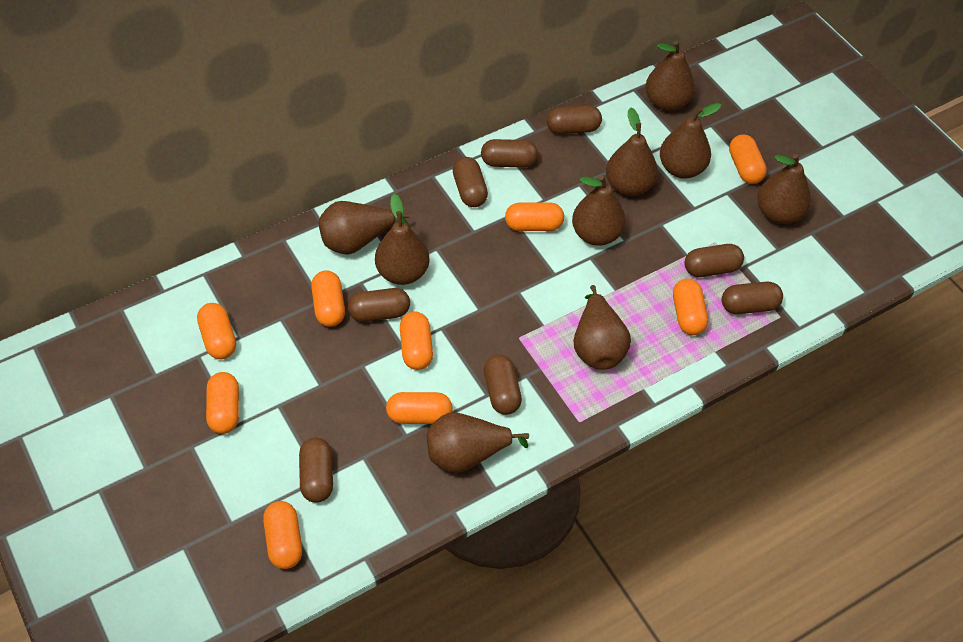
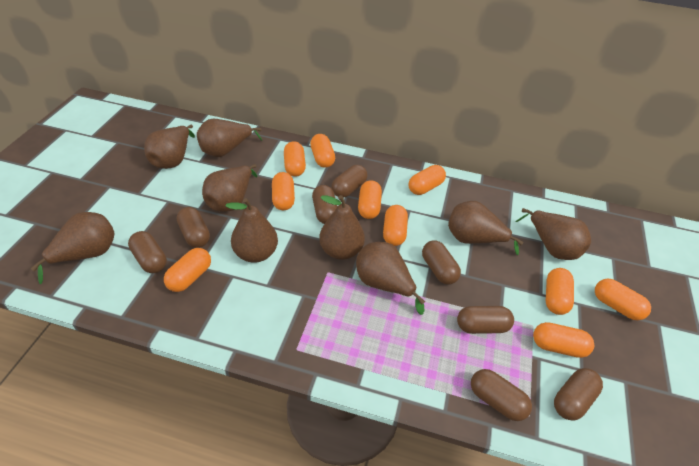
orange capsule: 9 -> 10

